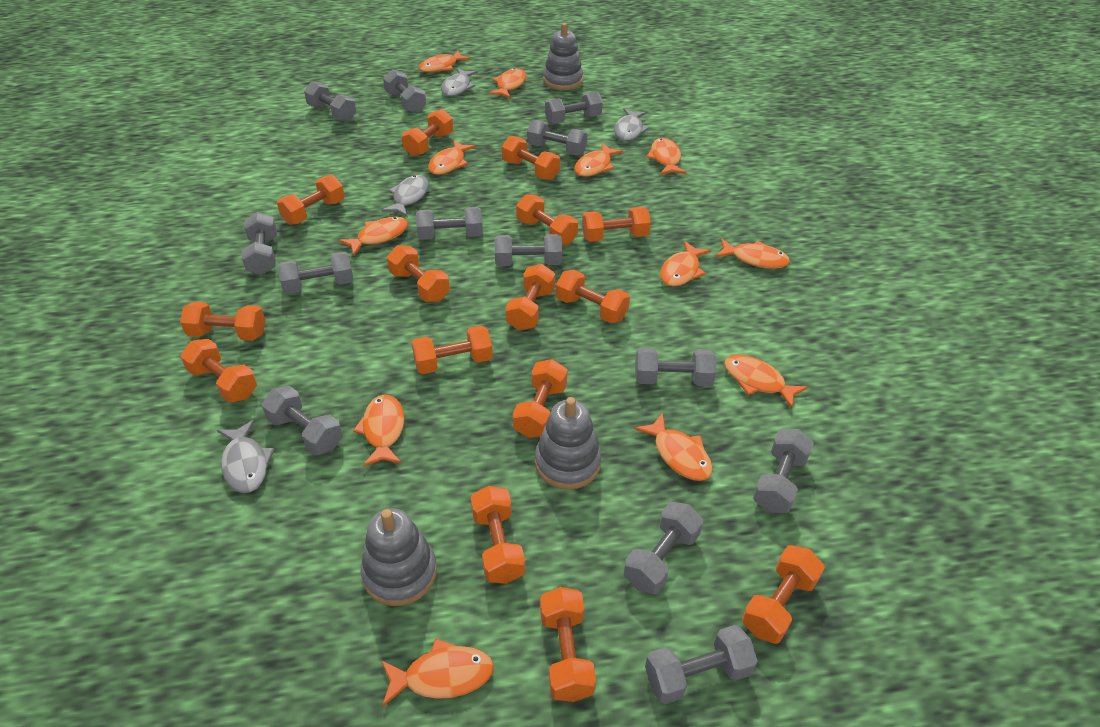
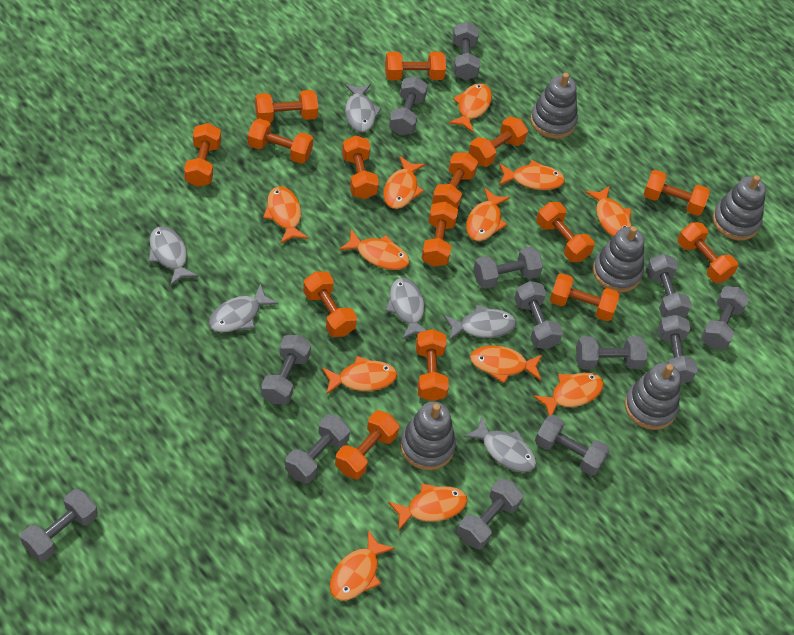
grey fish: 4 -> 6
grey stacking toy: 3 -> 5

